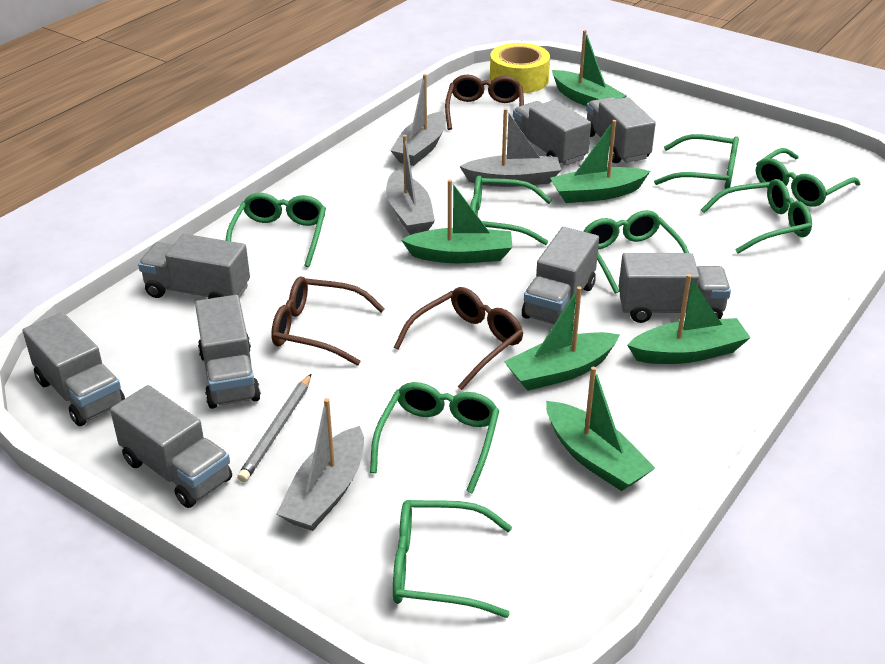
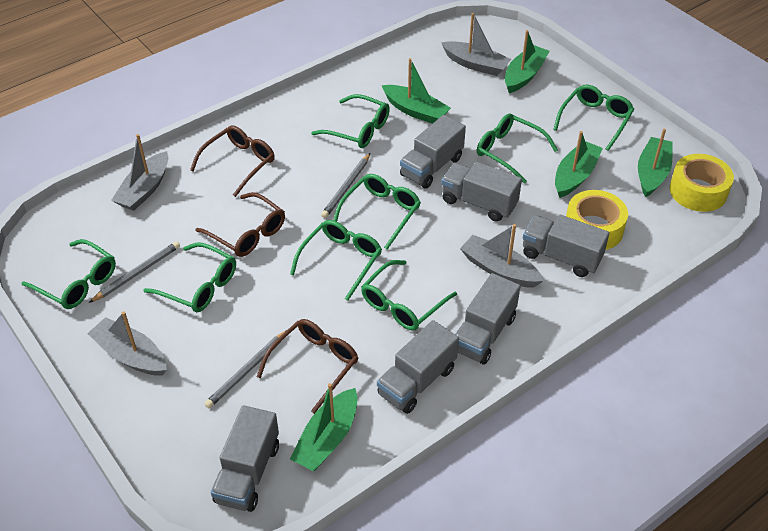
green boat: 6 -> 5
grey pencil: 1 -> 3
grey truck: 8 -> 6
yellow tape: 1 -> 2

